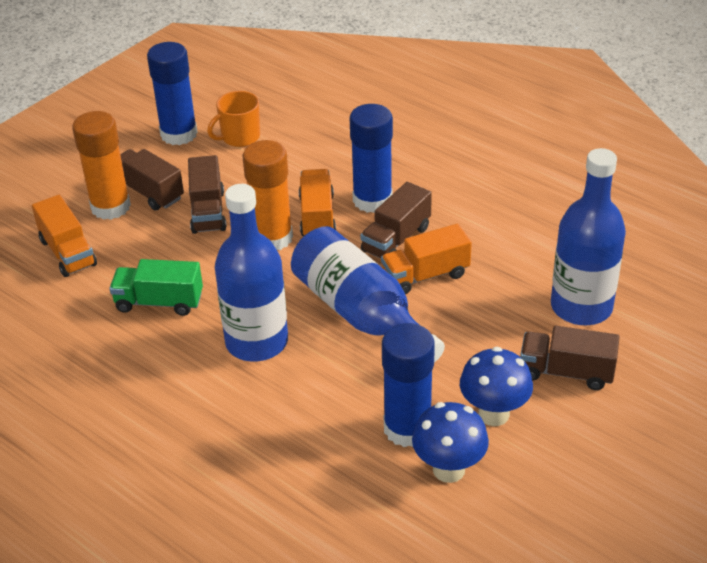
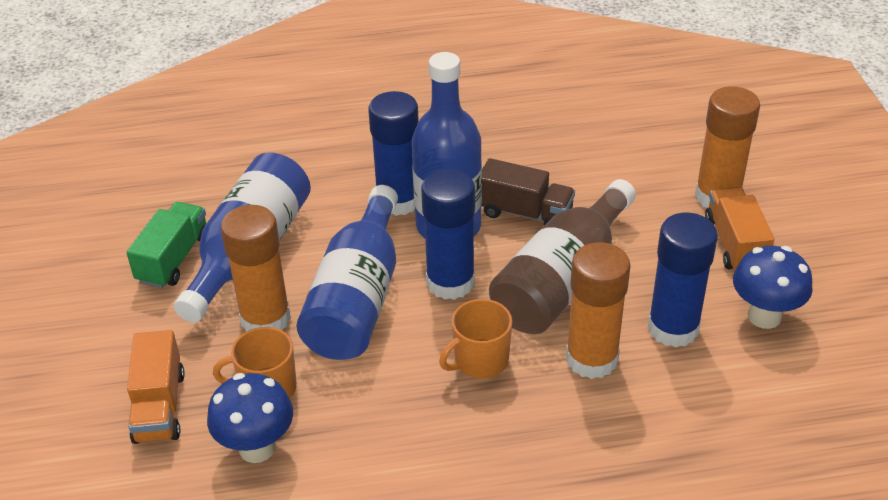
brown bottle: 0 -> 1
brown truck: 4 -> 1
orange glue stick: 2 -> 3
orange mug: 1 -> 2
orange truck: 3 -> 2

